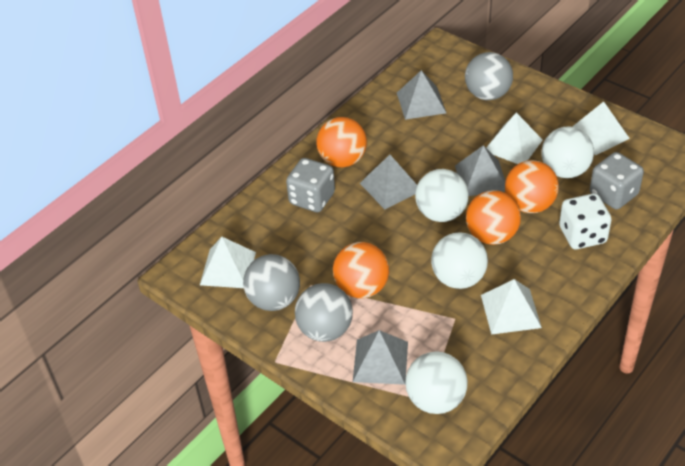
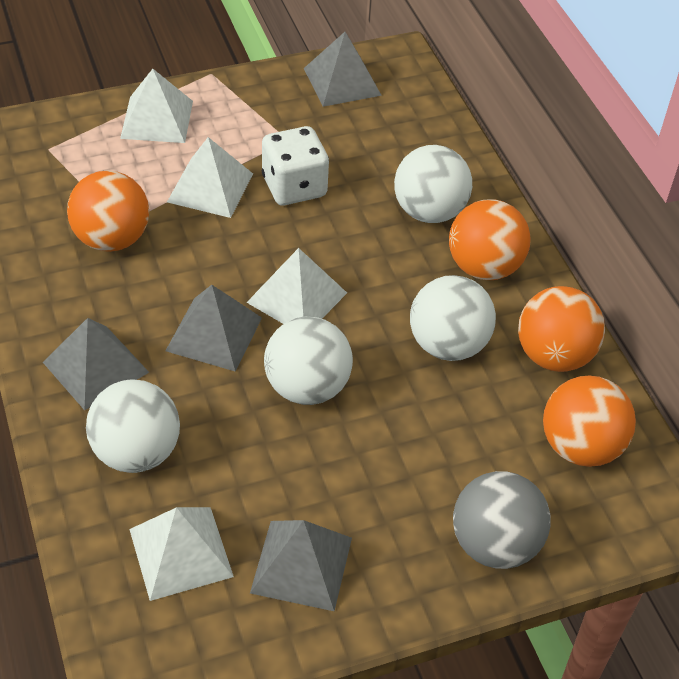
grey ball: 3 -> 1
grey dice: 2 -> 0

